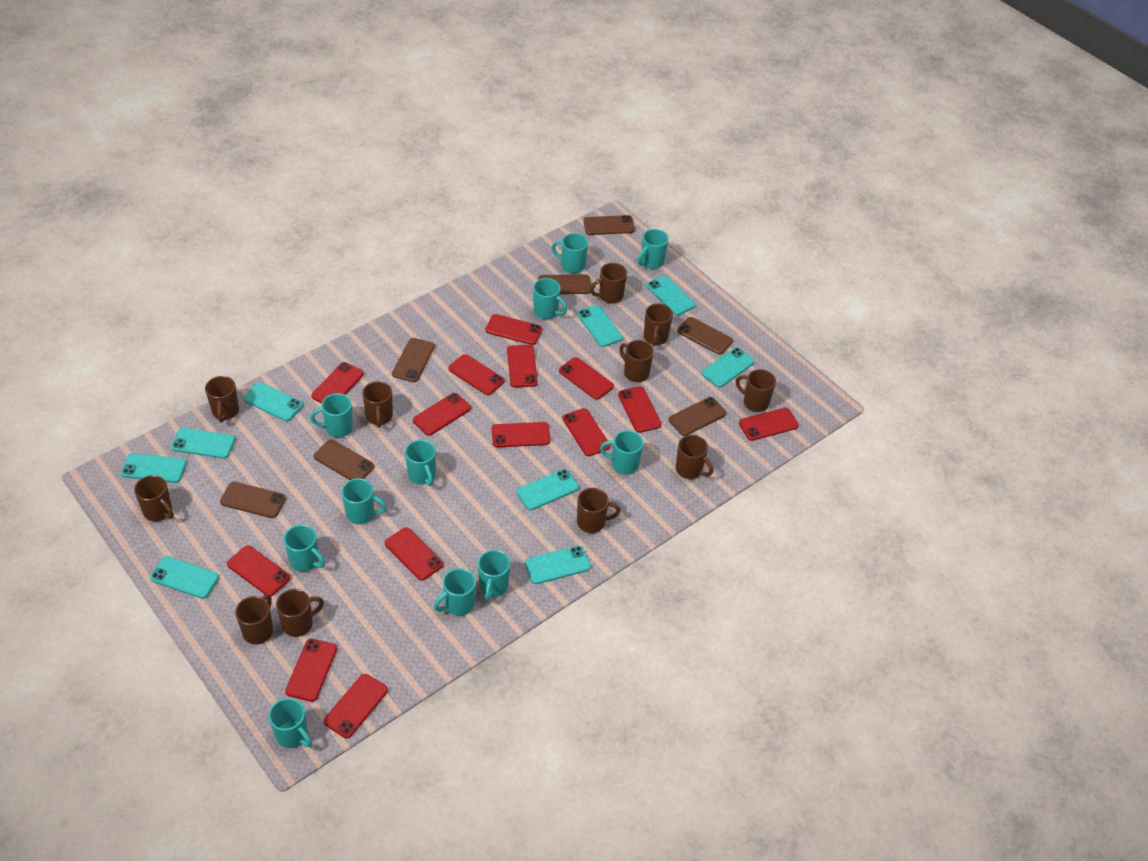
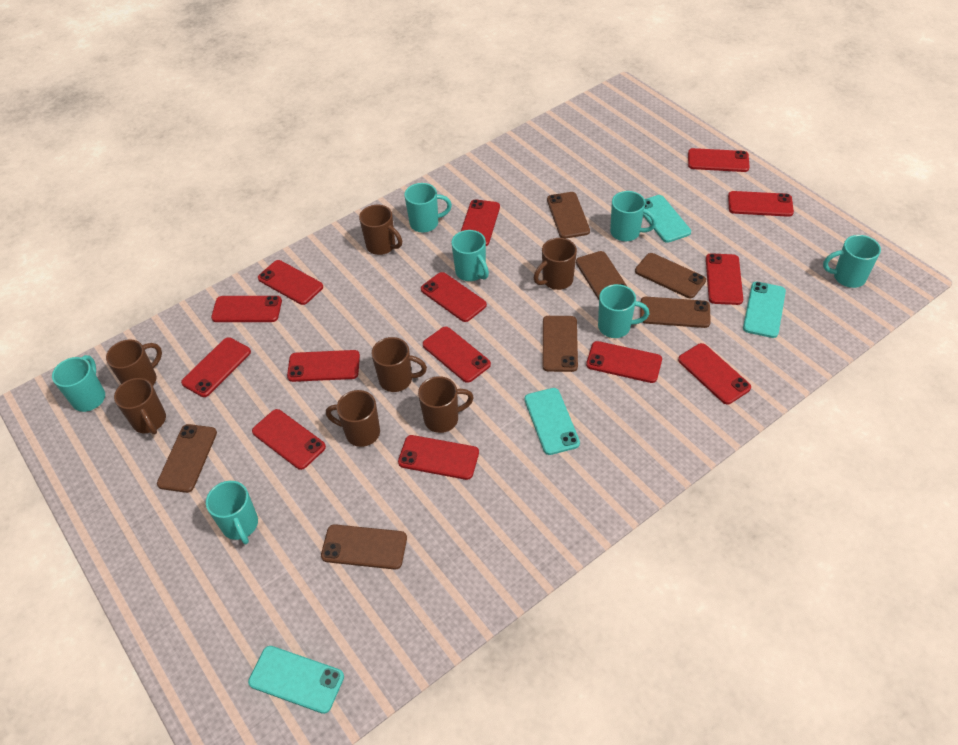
brown mug: 11 -> 7
turquoise mug: 11 -> 7
turquoise phone: 9 -> 4

